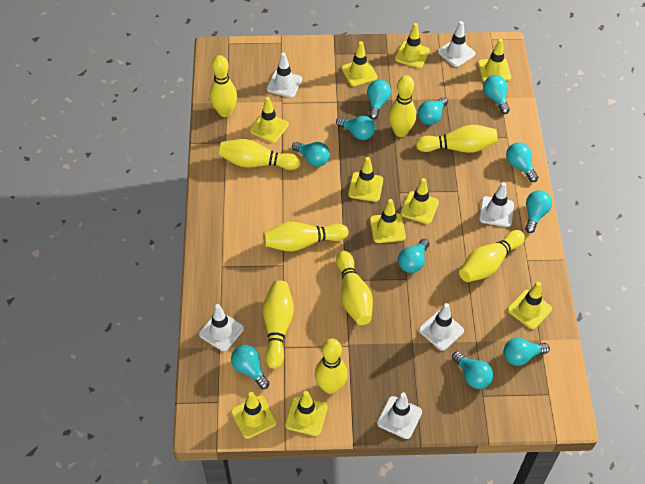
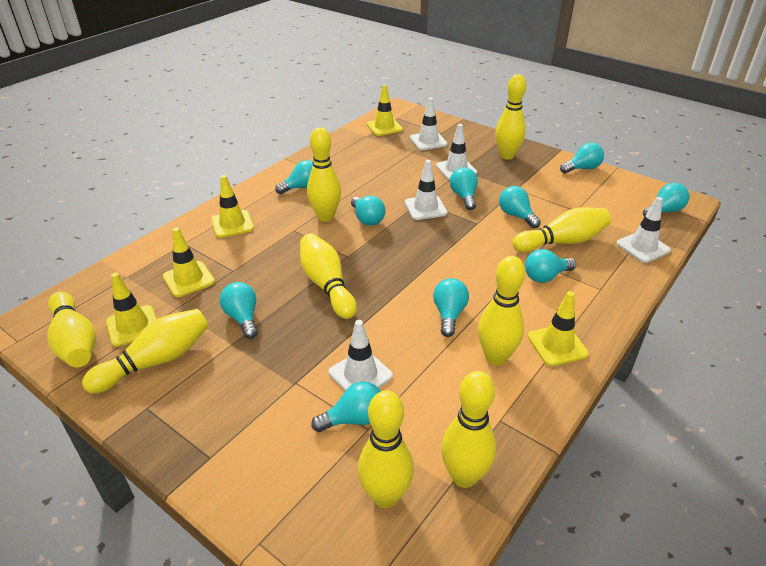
turquoise light bulb: 11 -> 10
white traffic cone: 6 -> 5
yellow traffic cone: 10 -> 5

